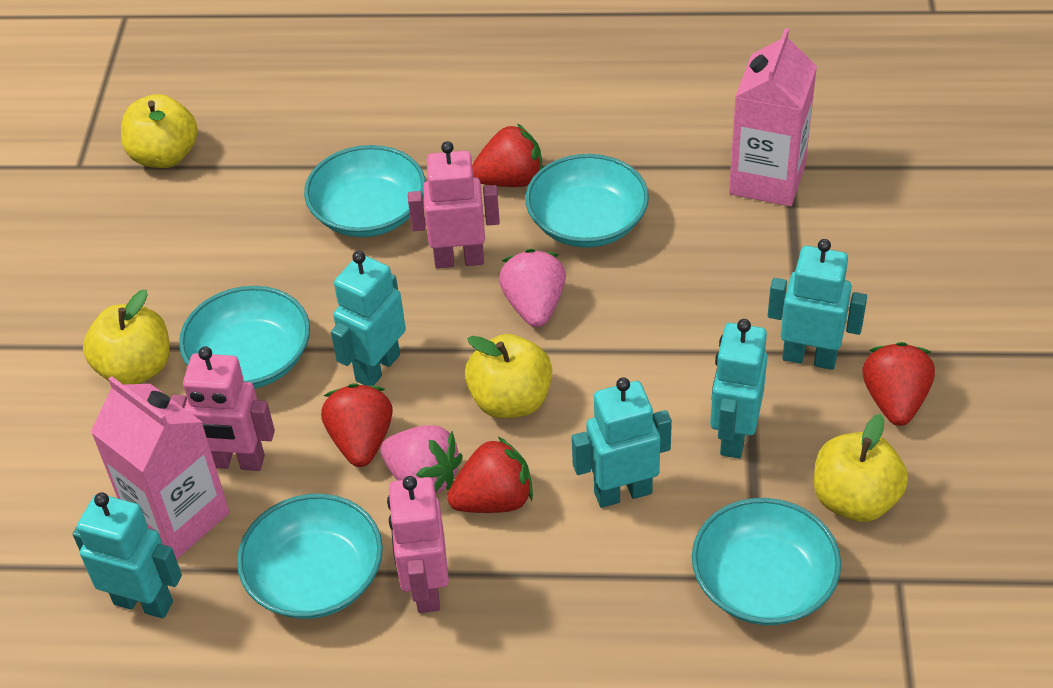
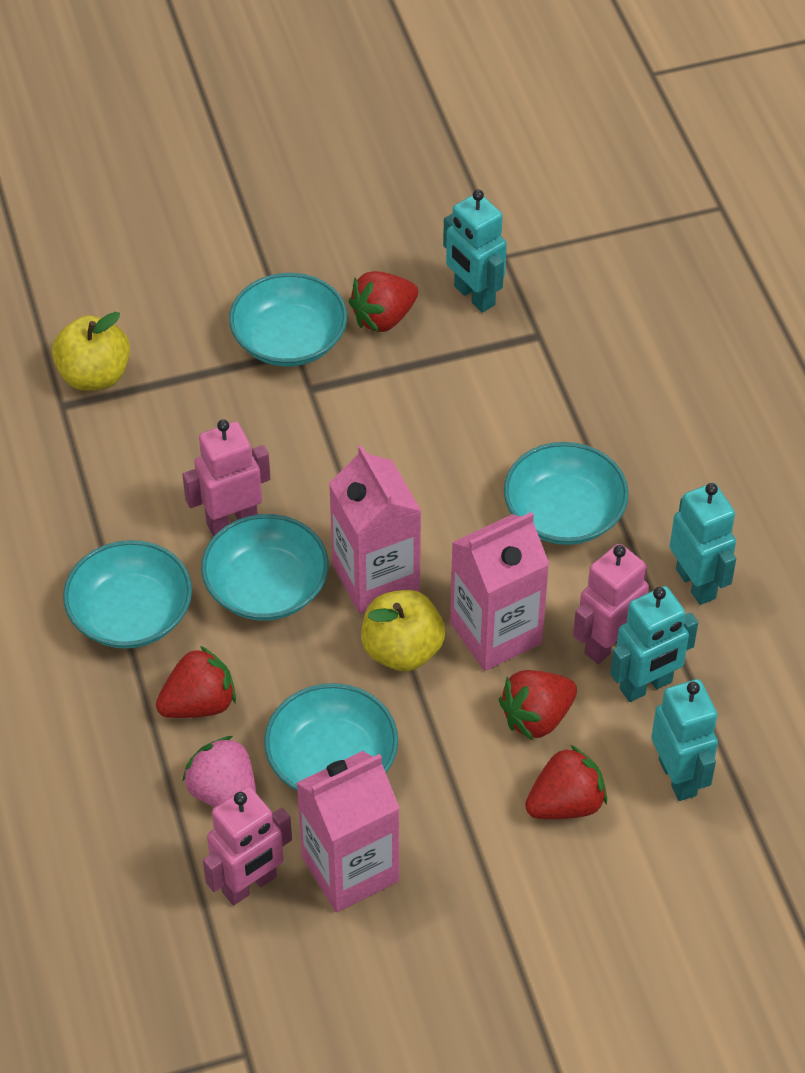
pink carton: 2 -> 3
pink strawberry: 2 -> 1
turquoise robot: 5 -> 4
yellow apple: 4 -> 2

